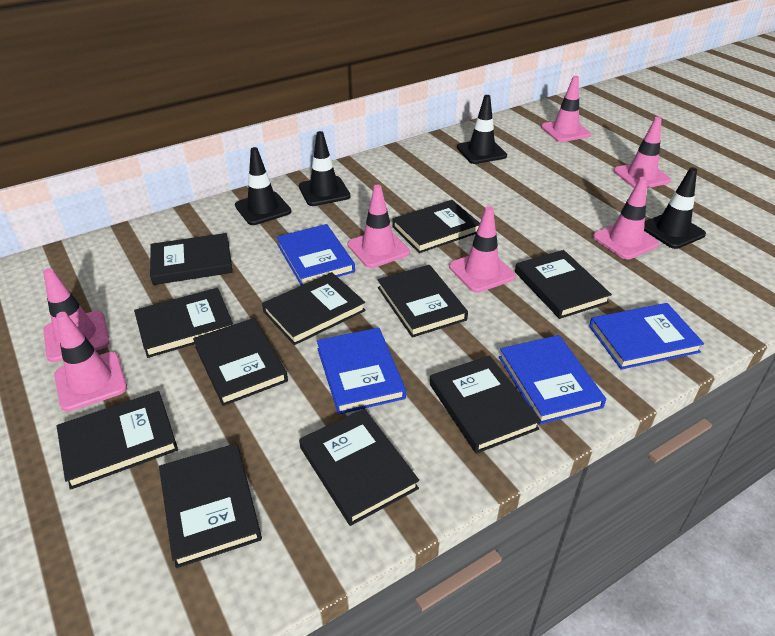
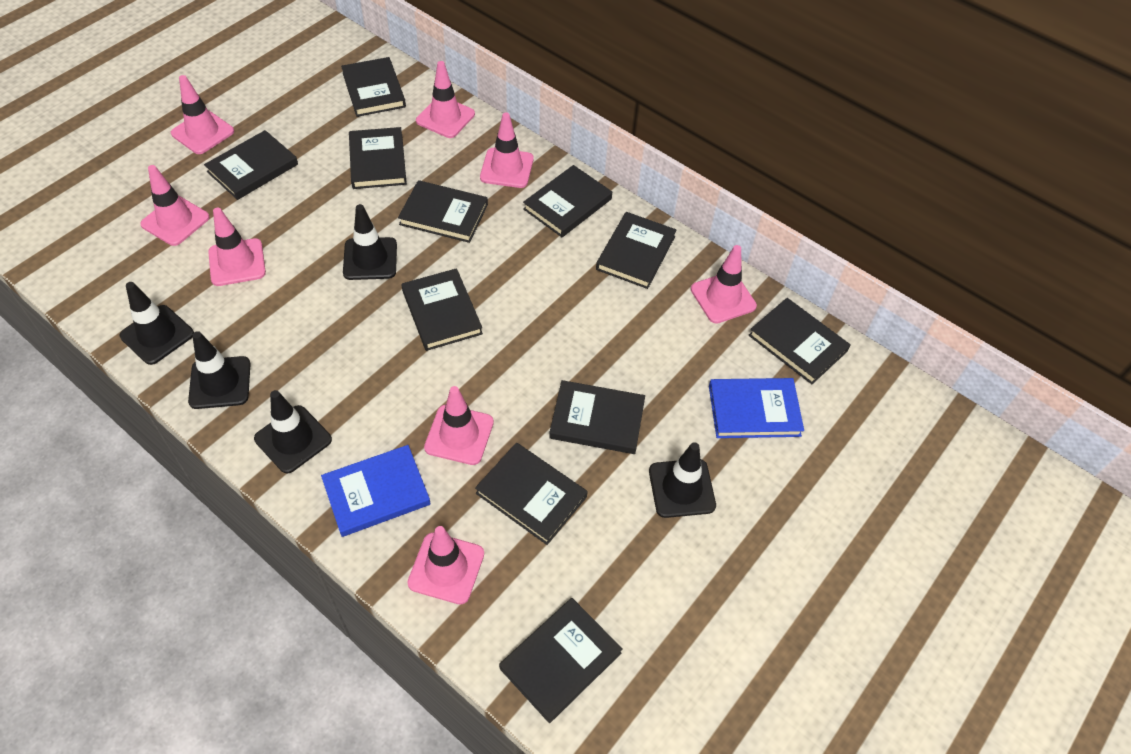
black traffic cone: 4 -> 5
blue book: 4 -> 2
pink traffic cone: 7 -> 8

